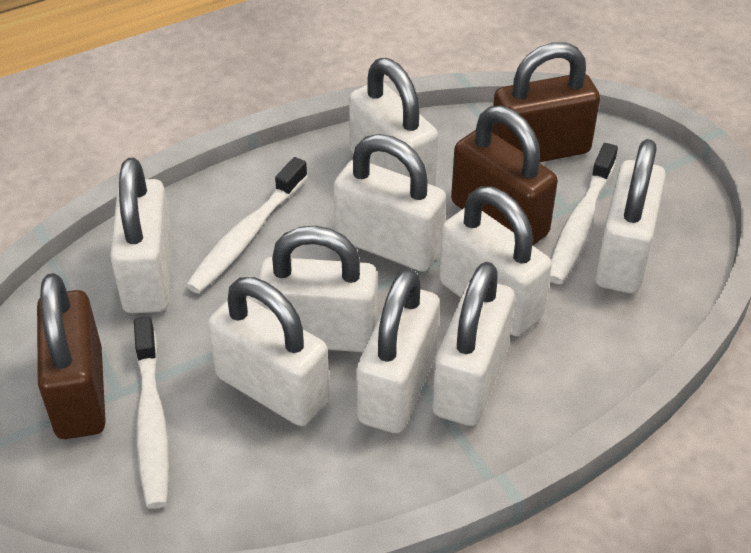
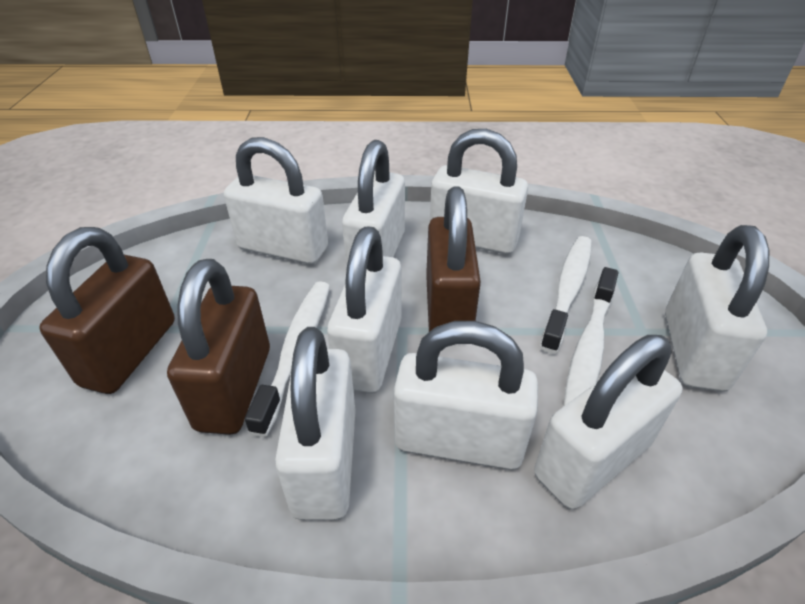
white padlock: 9 -> 8

